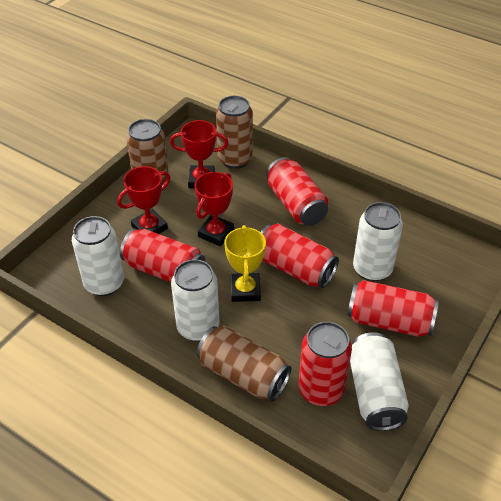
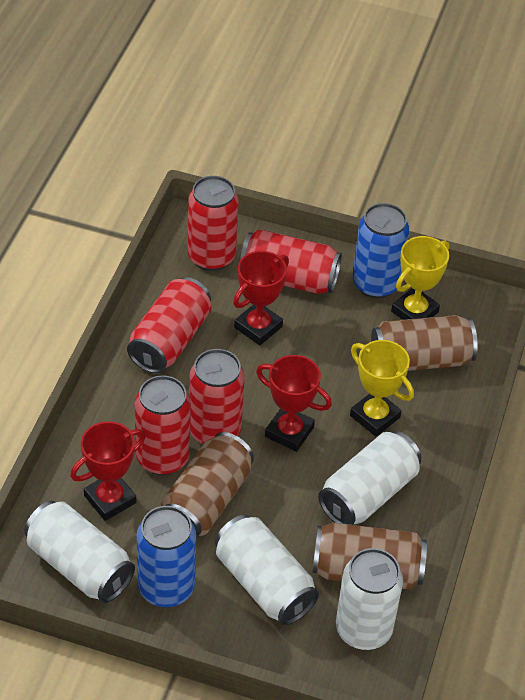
blue can: 0 -> 2
yellow trophy: 1 -> 2

